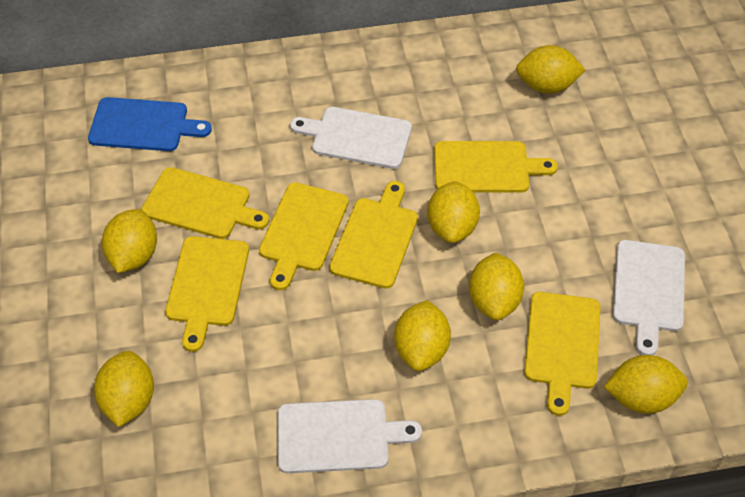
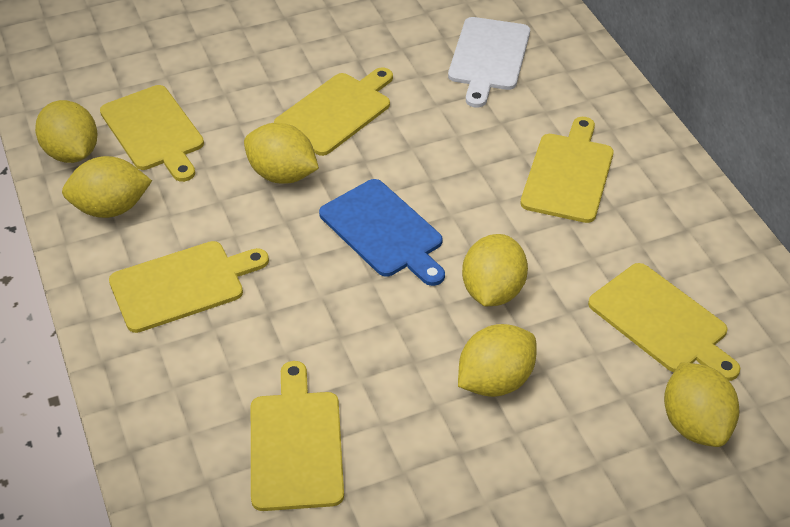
white cutting board: 3 -> 1
yellow lemon: 7 -> 6

